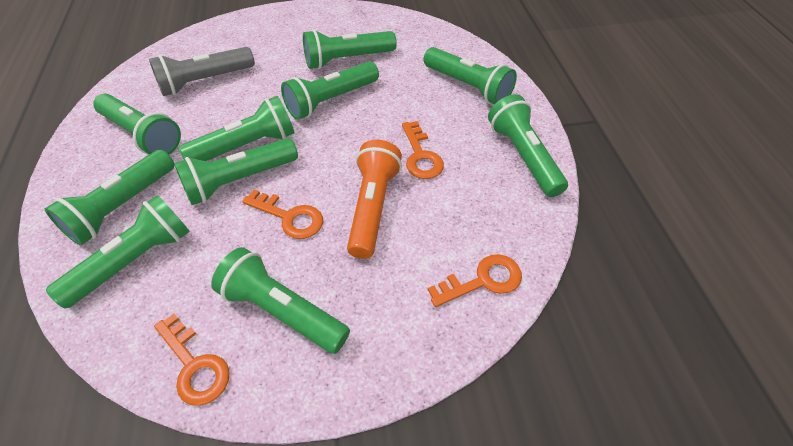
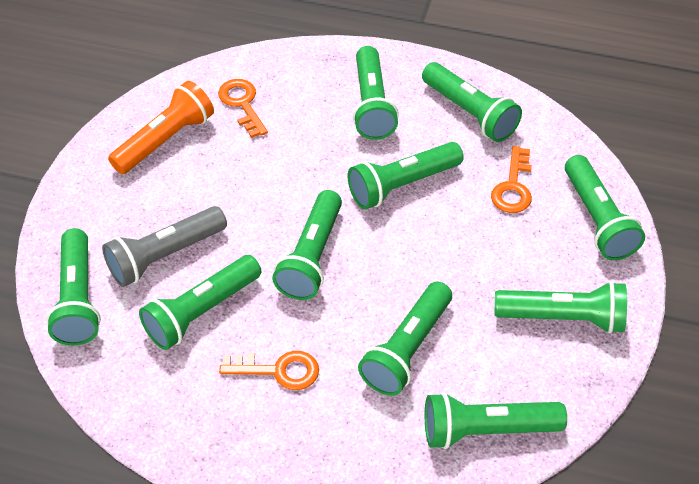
orange key: 4 -> 3

